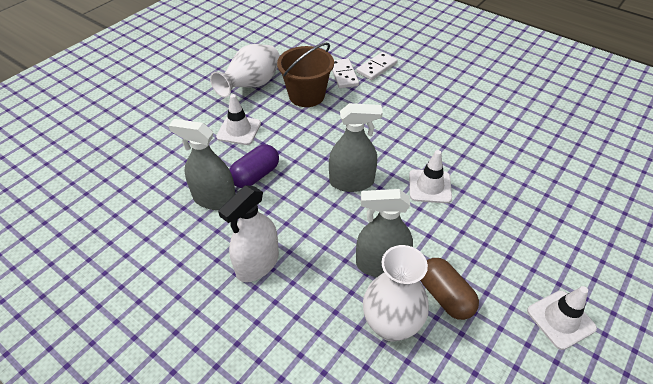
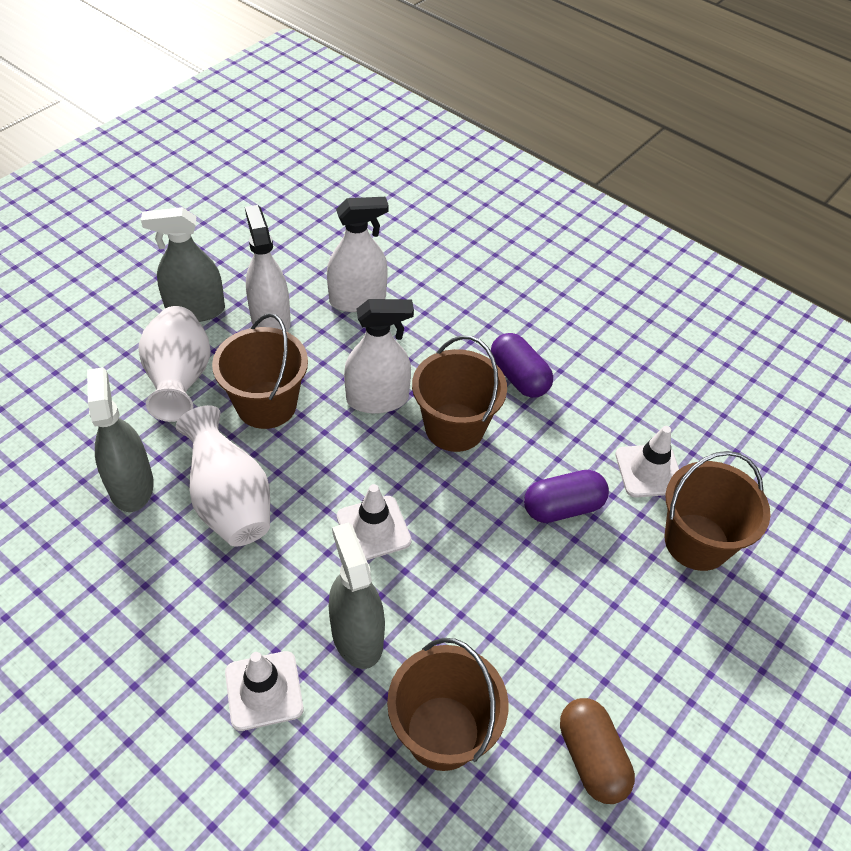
brown bucket: 1 -> 4
purple capsule: 1 -> 2
white domino: 2 -> 0
white spray bottle: 1 -> 3

